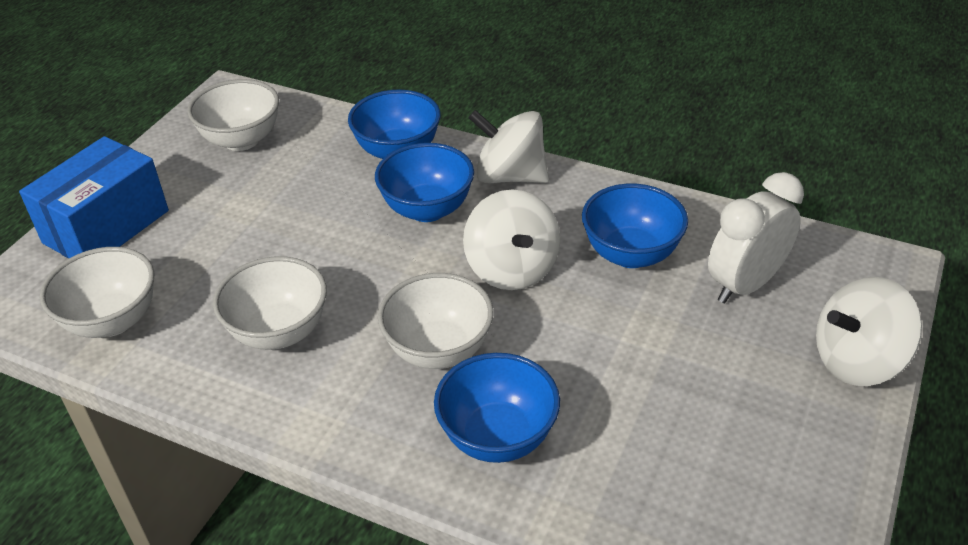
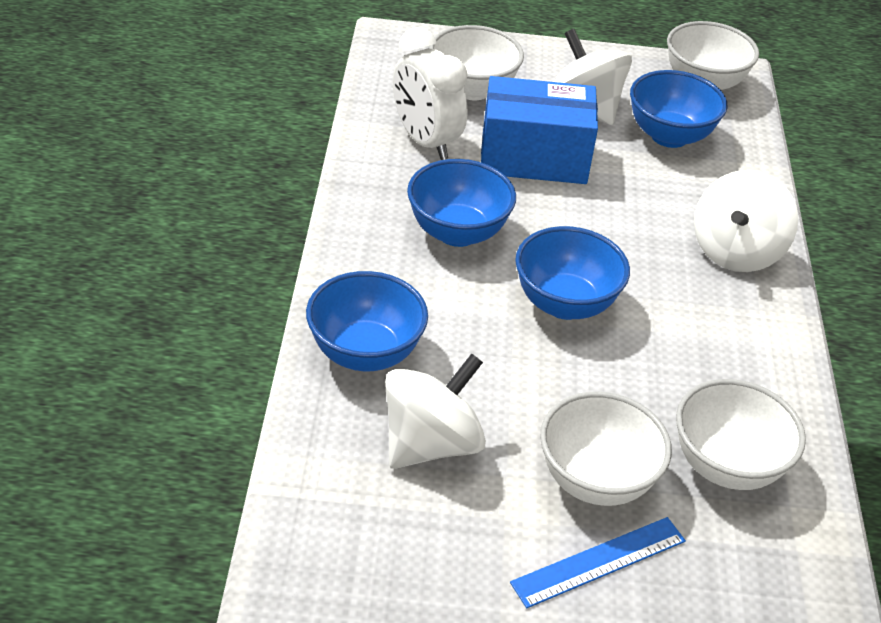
blue ruler: 0 -> 1

